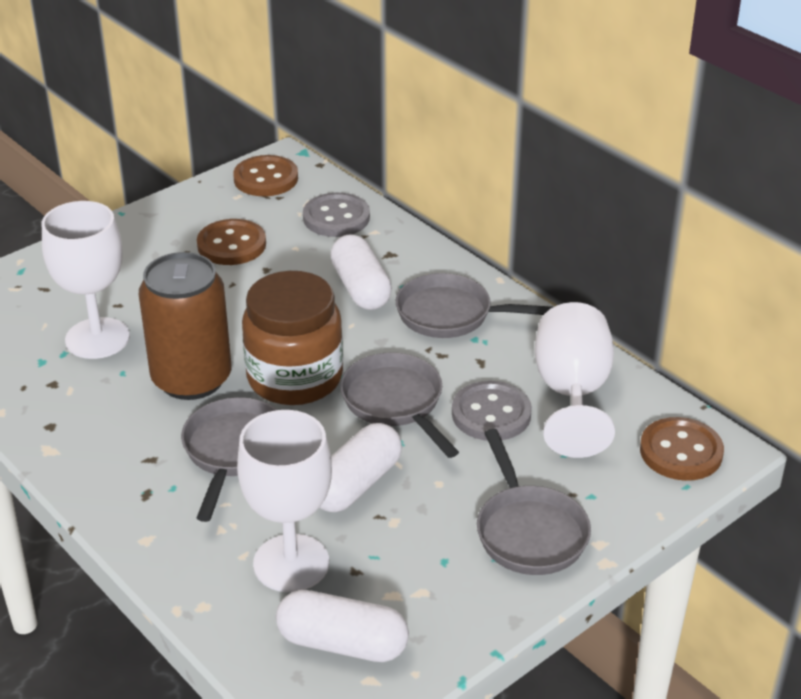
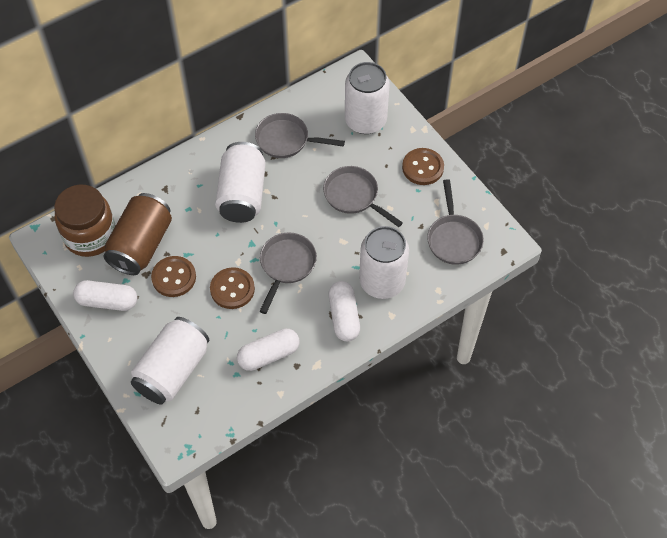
grey button: 2 -> 0
white can: 0 -> 4
white goblet: 3 -> 0

